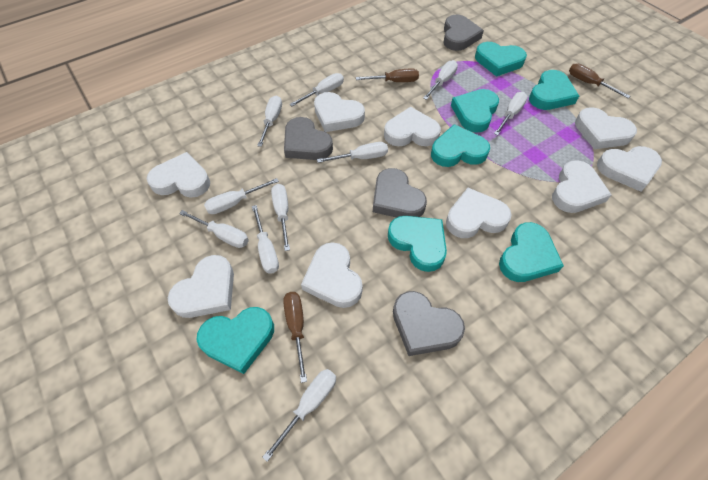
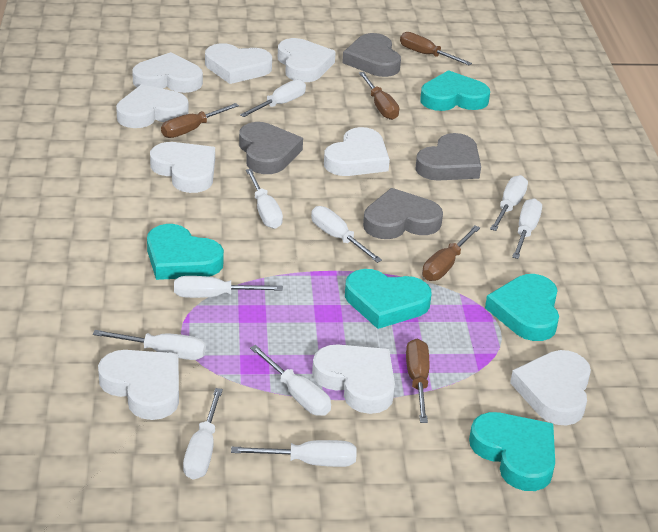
brown screwdriver: 3 -> 5
turquoise heart: 7 -> 5

